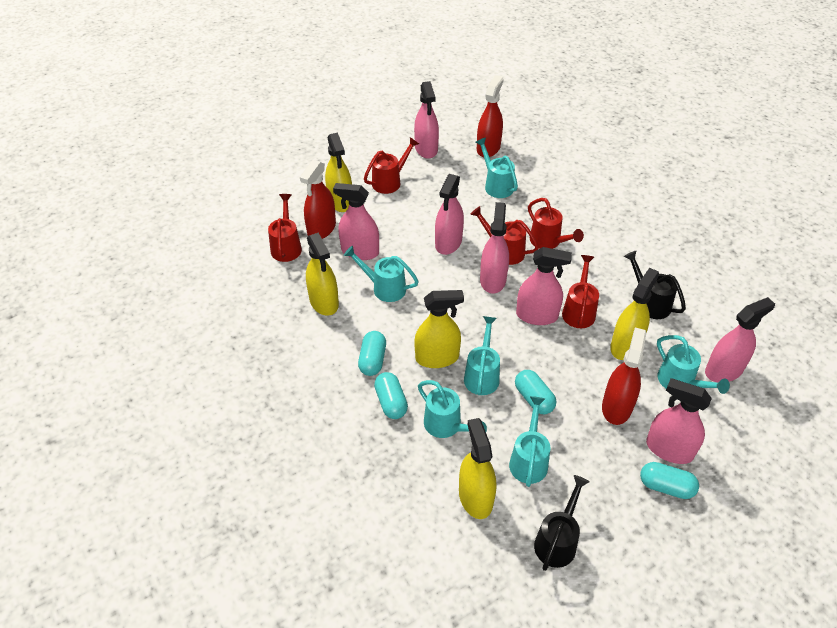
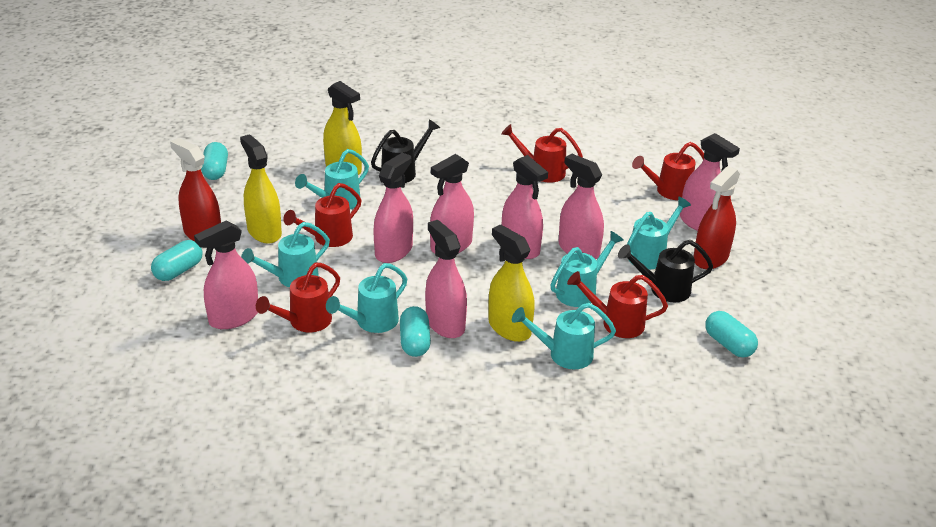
red spray bottle: 3 -> 2
yellow spray bottle: 5 -> 3

